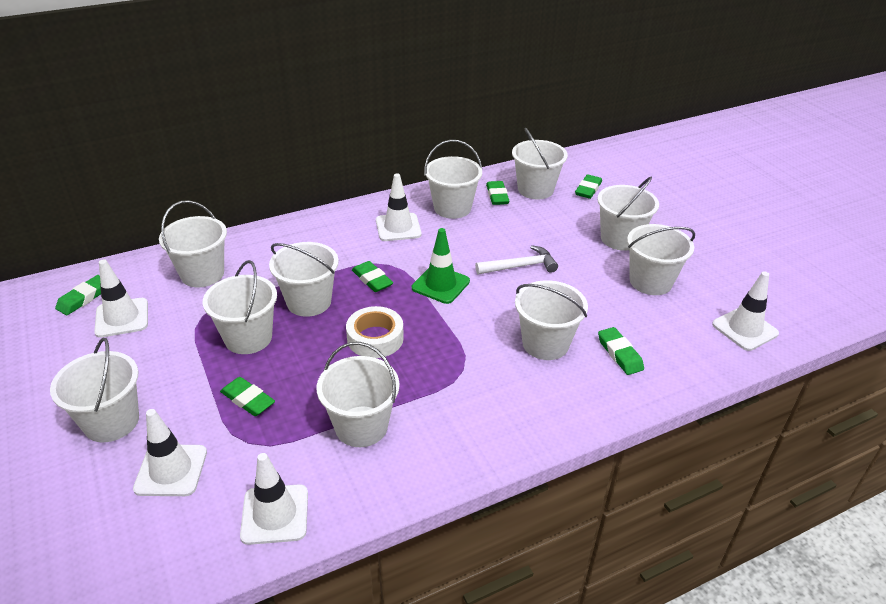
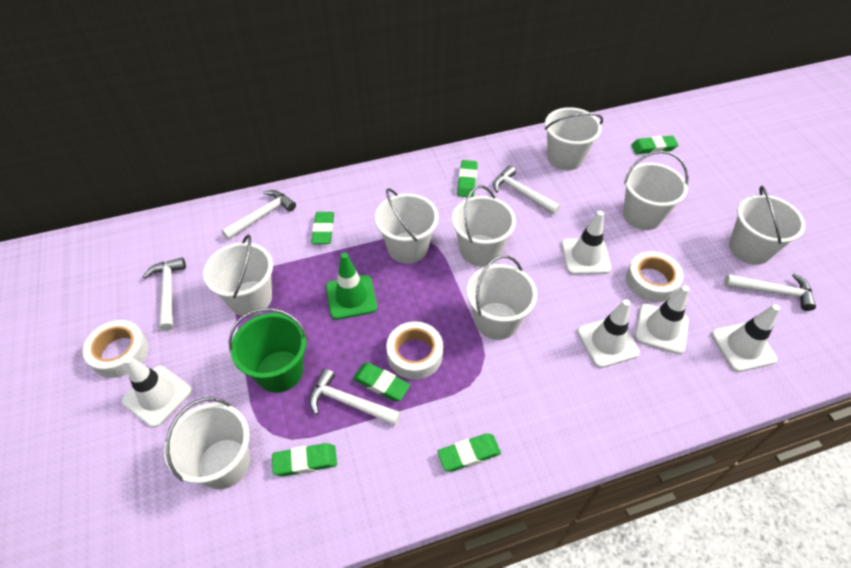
green bucket: 0 -> 1
white bucket: 10 -> 8
white hammer: 1 -> 5
white tape: 1 -> 3

